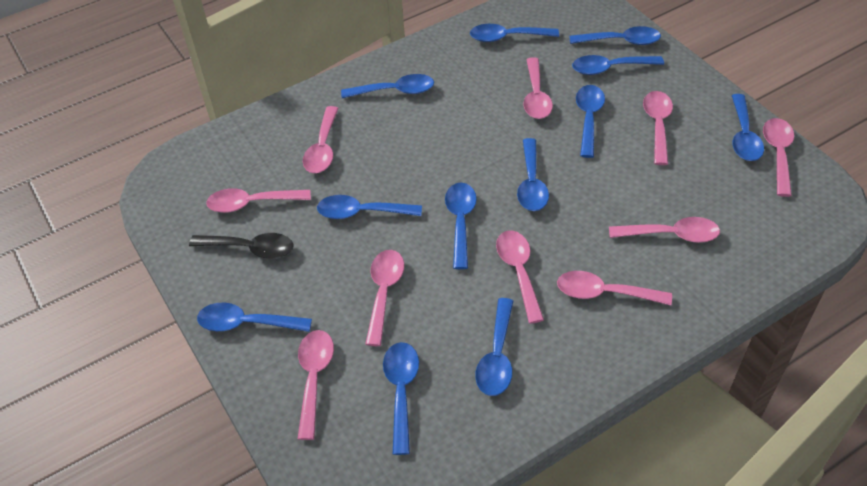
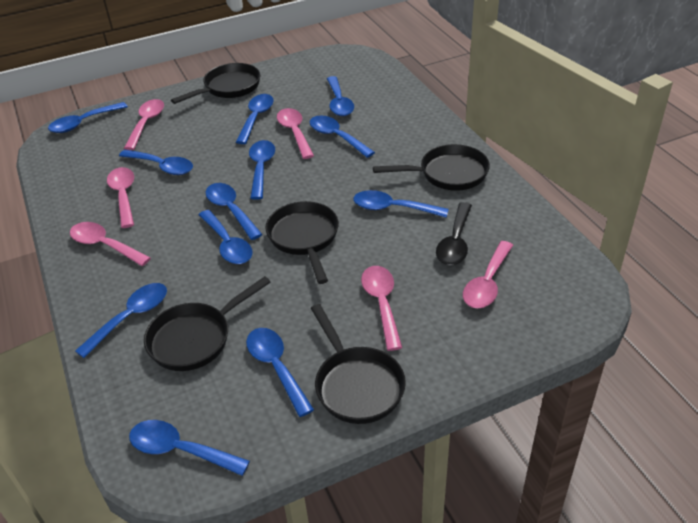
black pan: 0 -> 5
pink spoon: 10 -> 6

